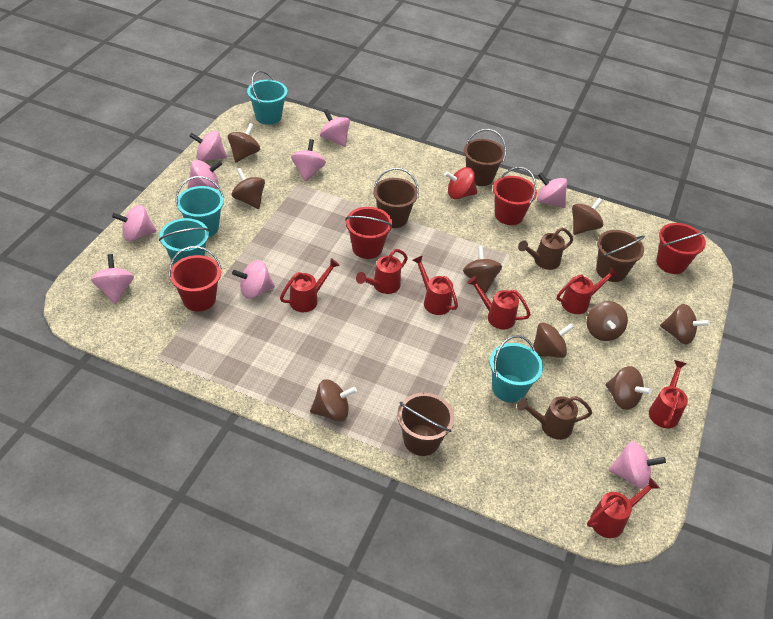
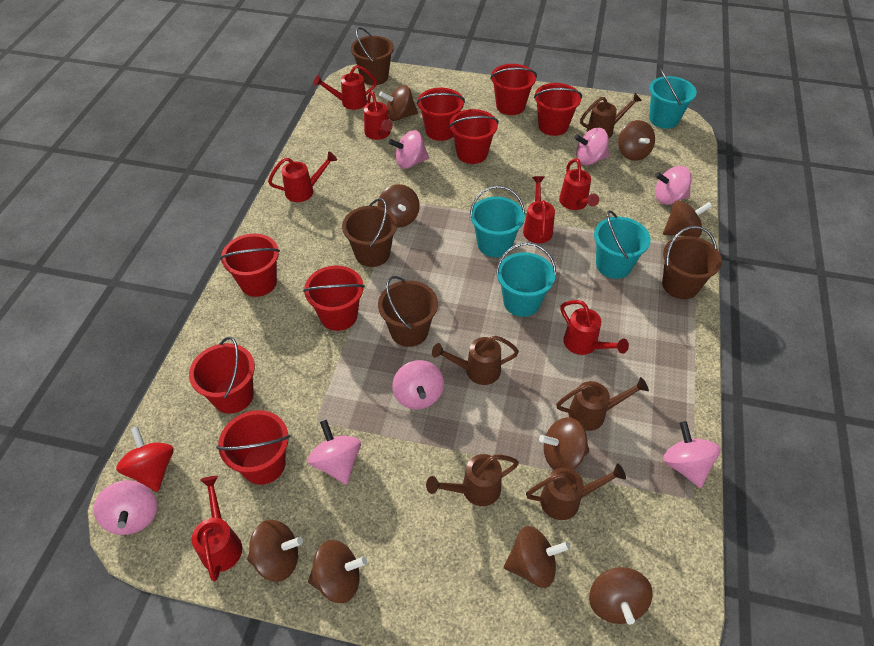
brown watering can: 2 -> 5
pink spinning top: 9 -> 7
red bucket: 4 -> 8

